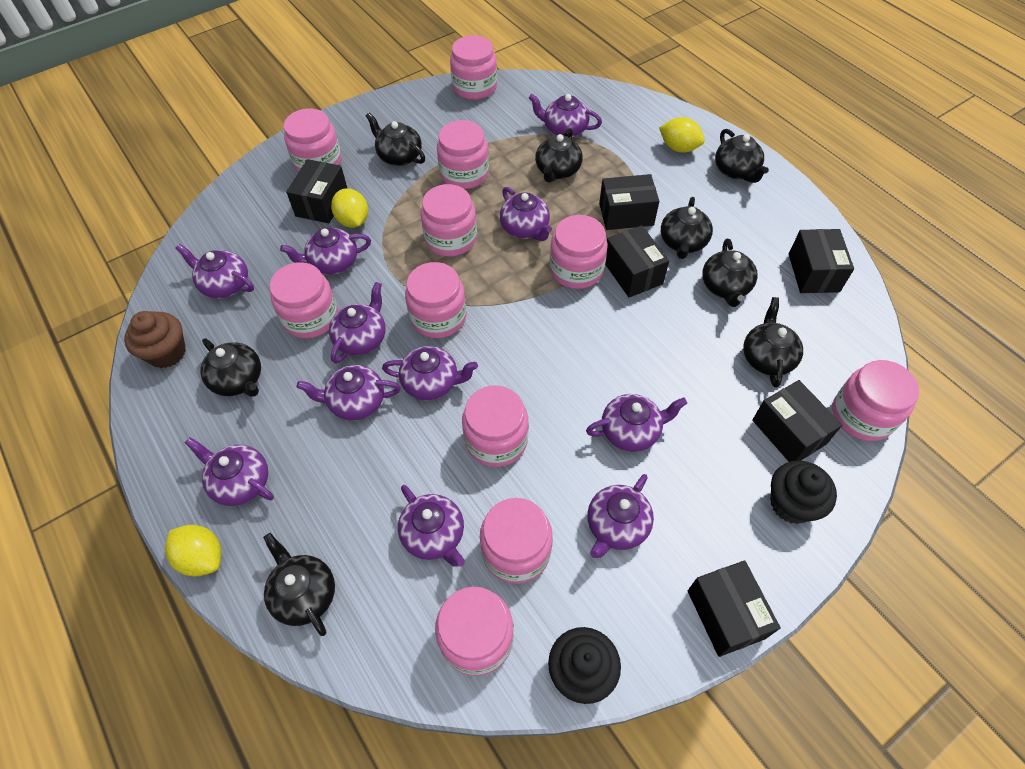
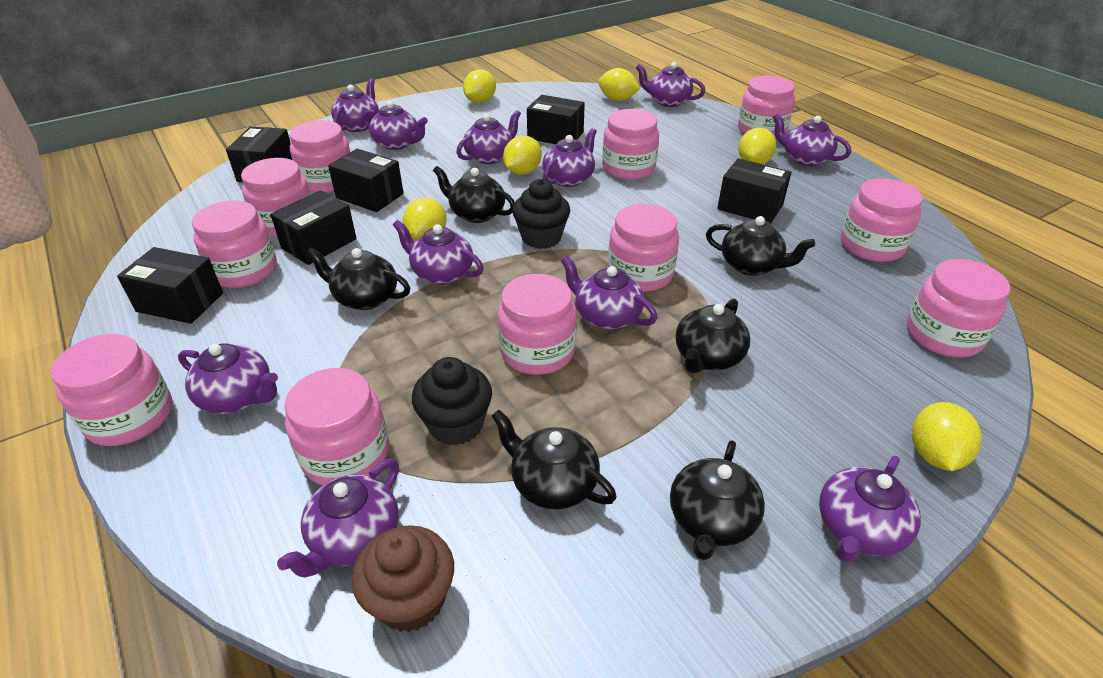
black teapot: 8 -> 6
yellow lemon: 3 -> 6

